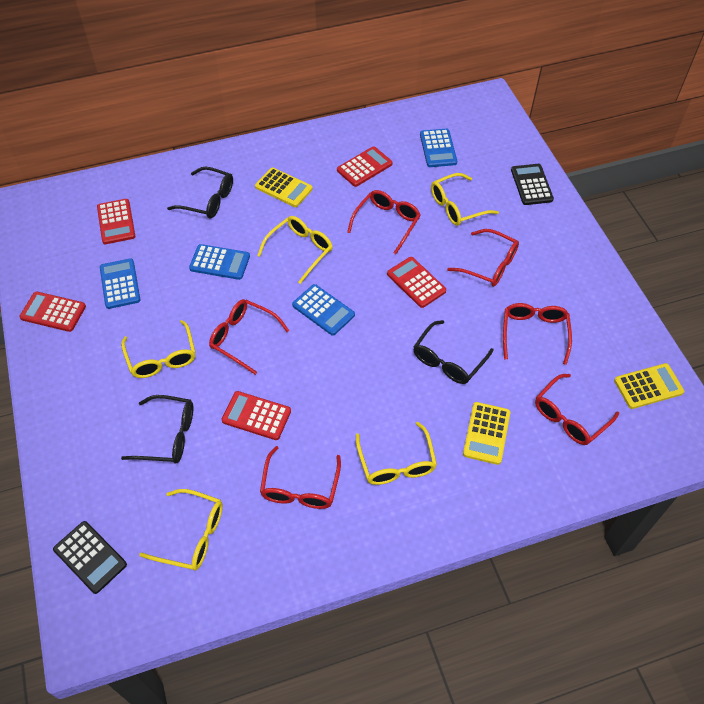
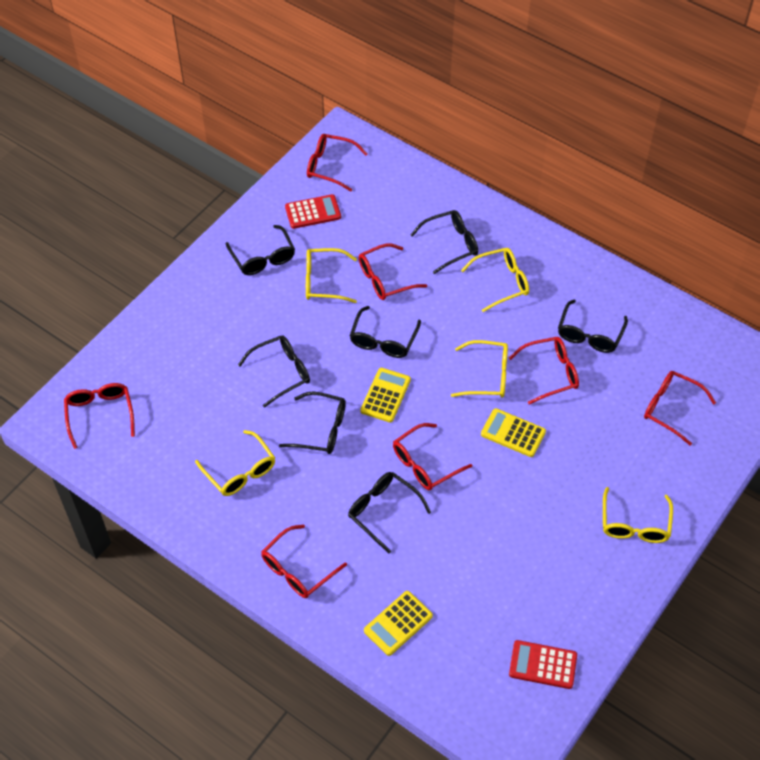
black calculator: 2 -> 0
black glasses: 3 -> 7
blue calculator: 4 -> 0
red calculator: 5 -> 2
red glasses: 6 -> 7

